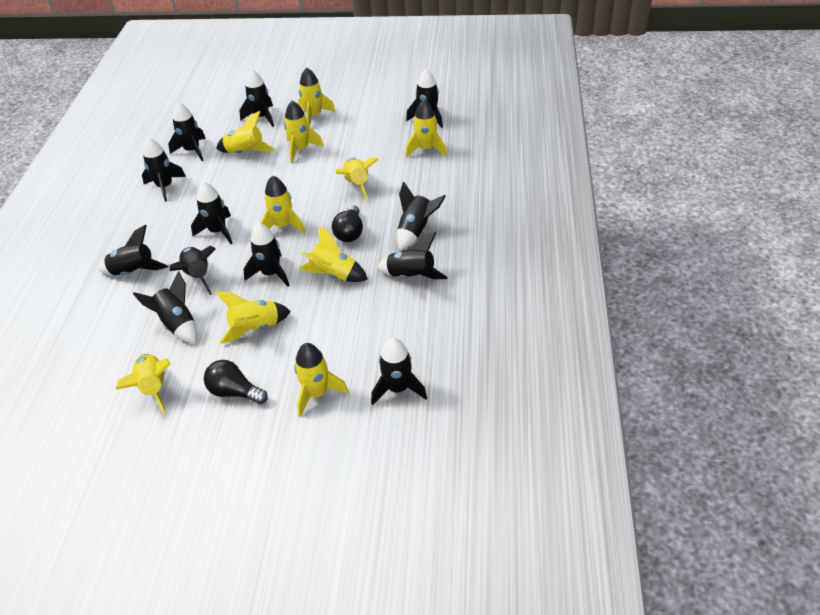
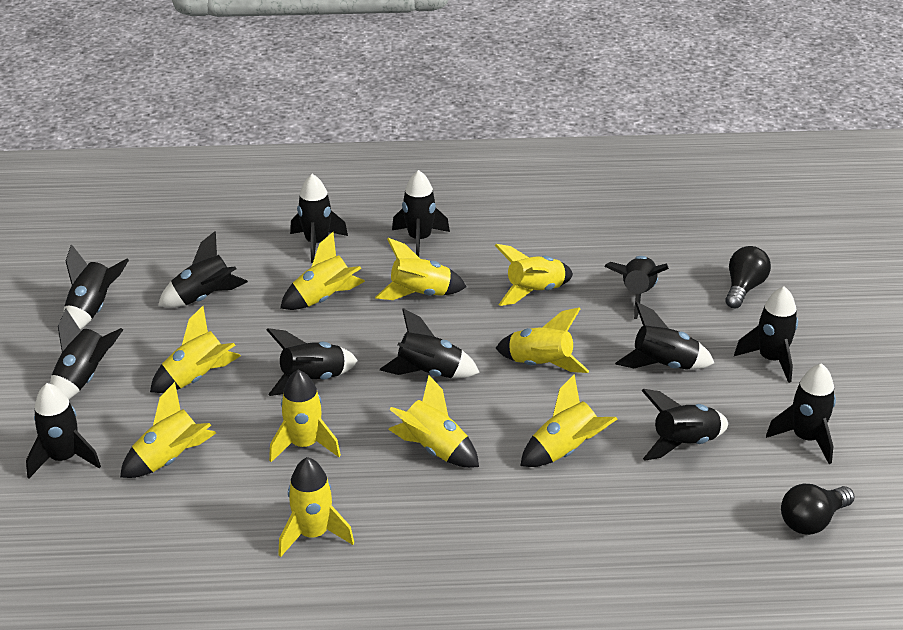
black rocket: 12 -> 13

